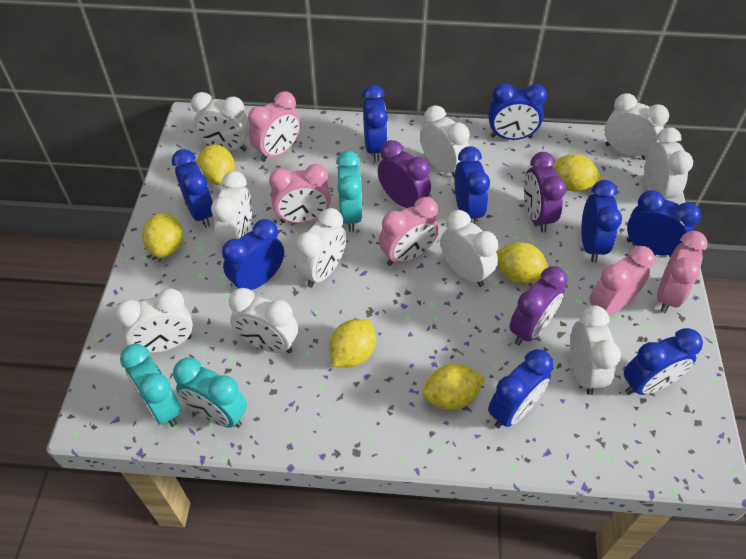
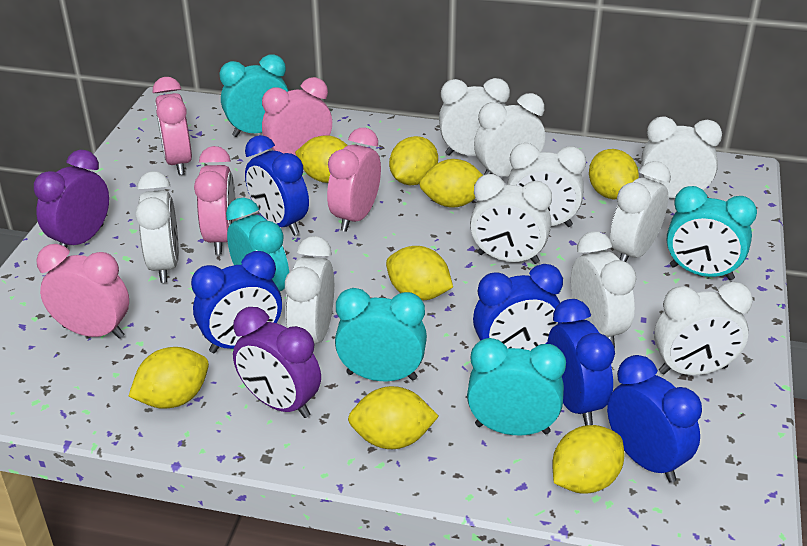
blue clock: 9 -> 5
purple clock: 3 -> 2
turquoise clock: 3 -> 5
yellow lemon: 6 -> 8

